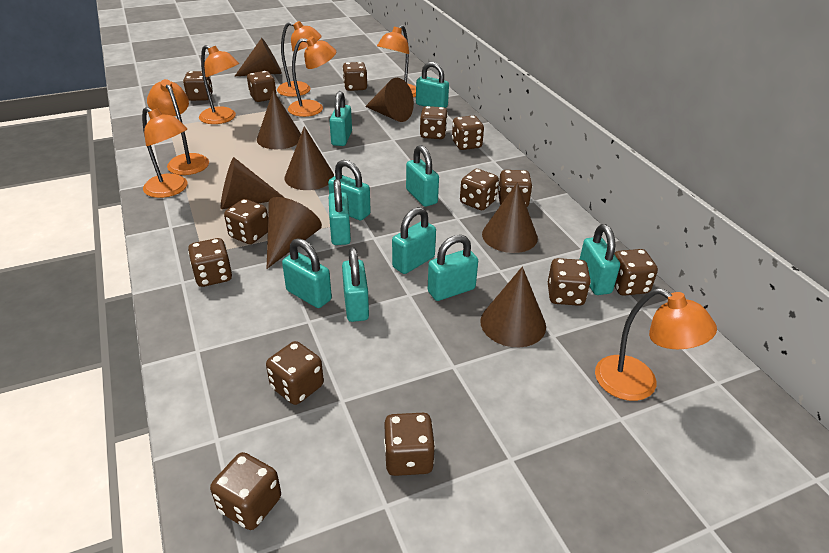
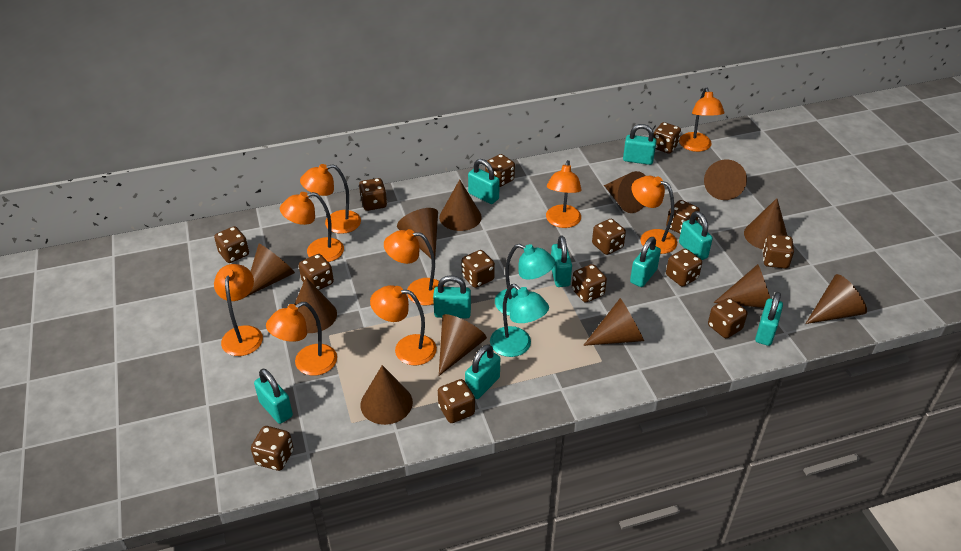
brown cone: 8 -> 12
orange lamp: 7 -> 9
turquoise lamp: 0 -> 2
turquoise padlock: 10 -> 9

